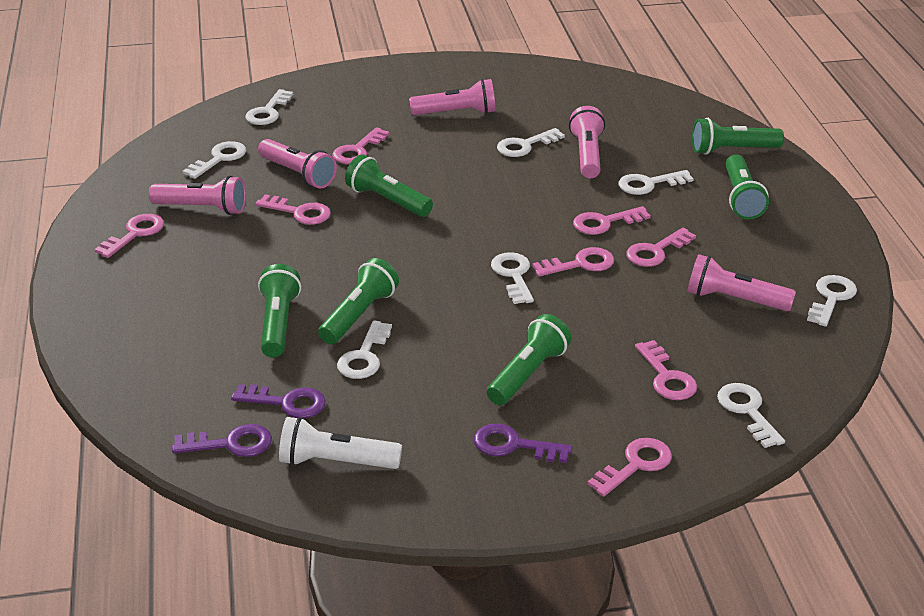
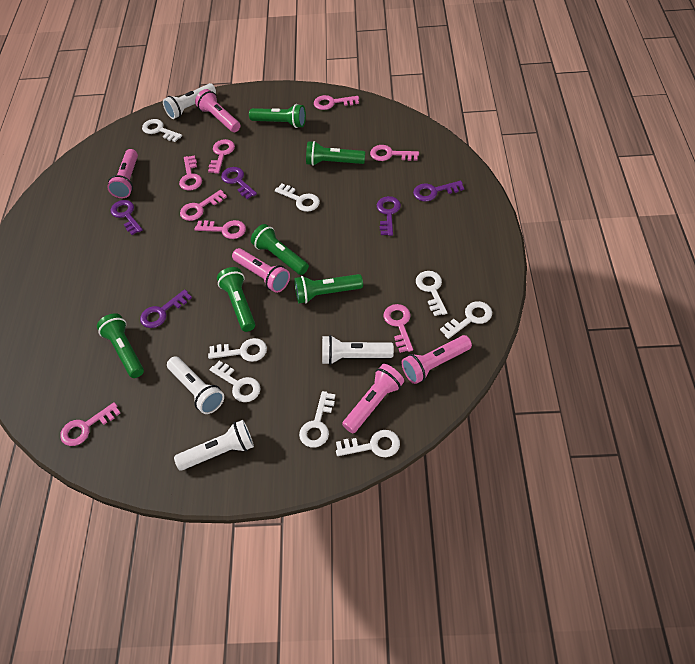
purple key: 3 -> 5
white flashlight: 1 -> 4

